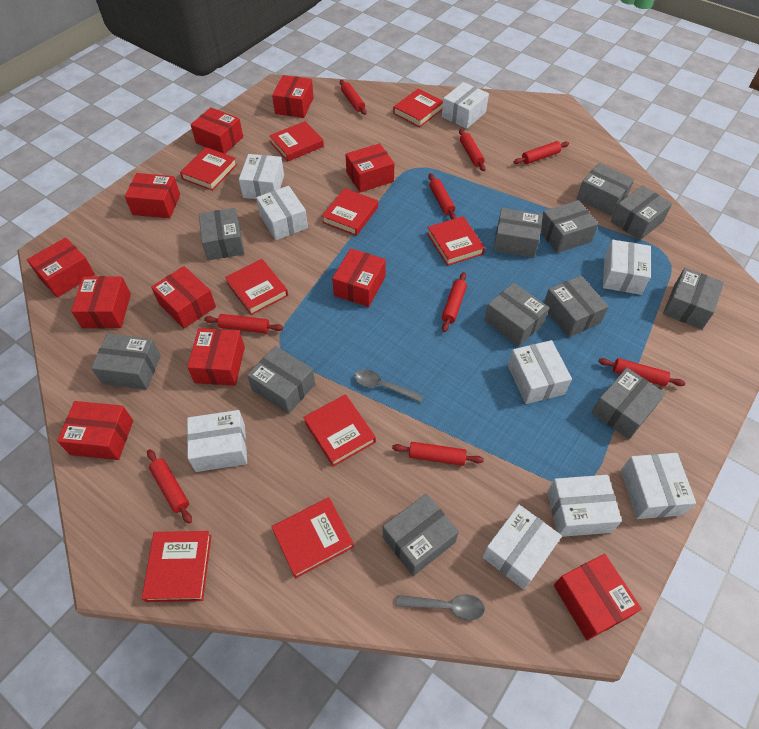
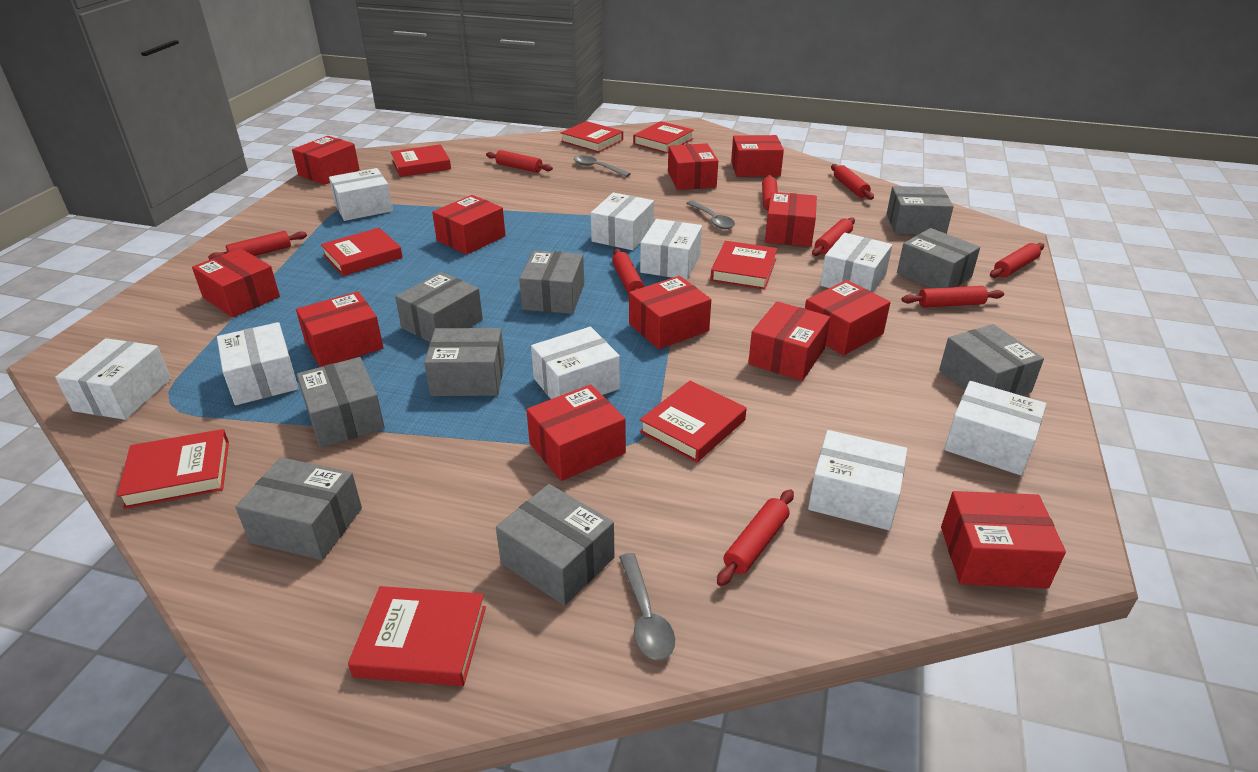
grey box: 12 -> 9
grey spoon: 2 -> 3
red book: 9 -> 8
red box: 11 -> 12

